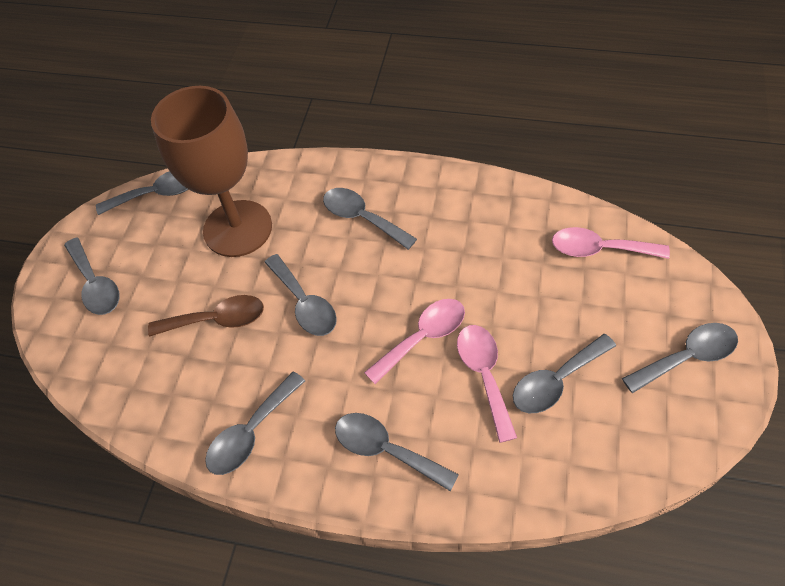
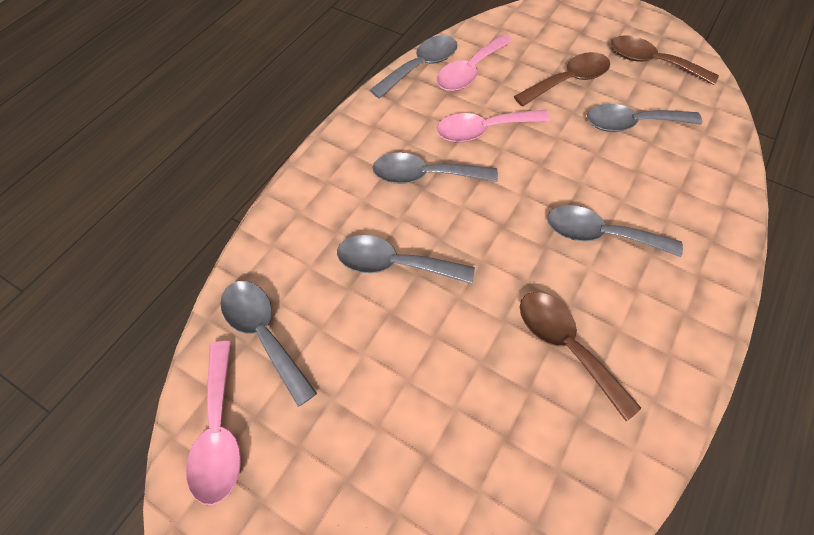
brown goblet: 1 -> 0
brown spoon: 1 -> 3
grey spoon: 8 -> 6

